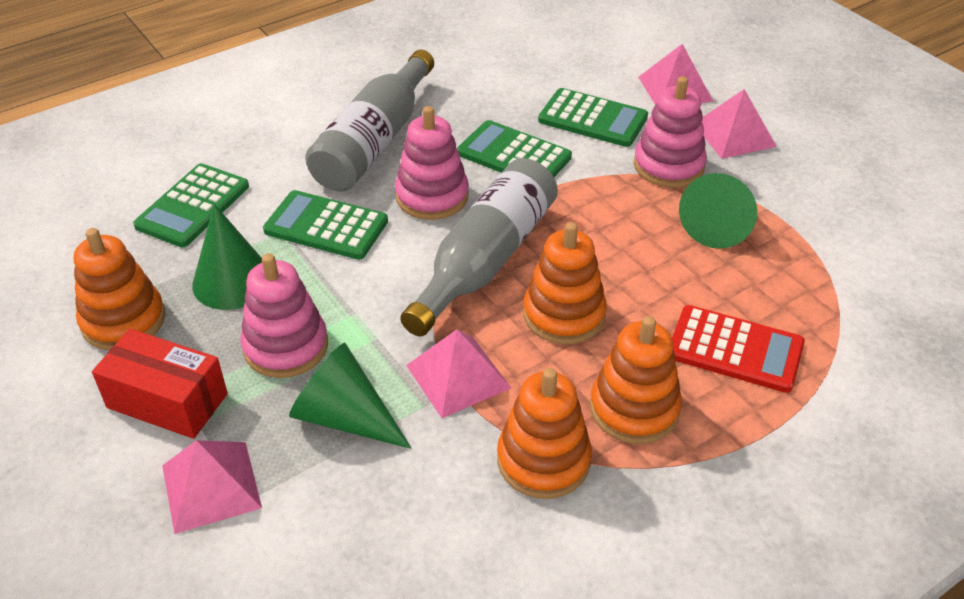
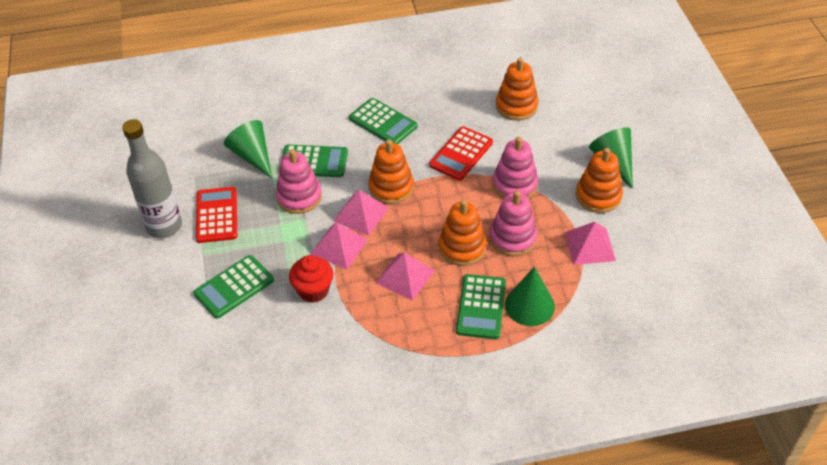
grey bottle: 2 -> 1
red box: 1 -> 0
red calculator: 1 -> 2
red cupcake: 0 -> 1

